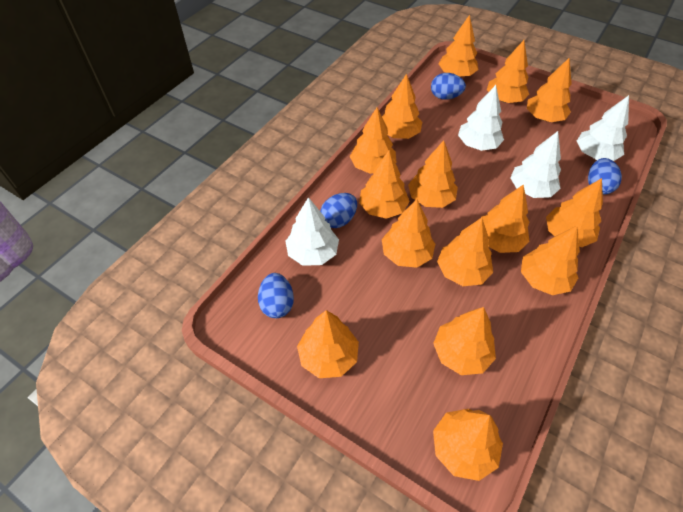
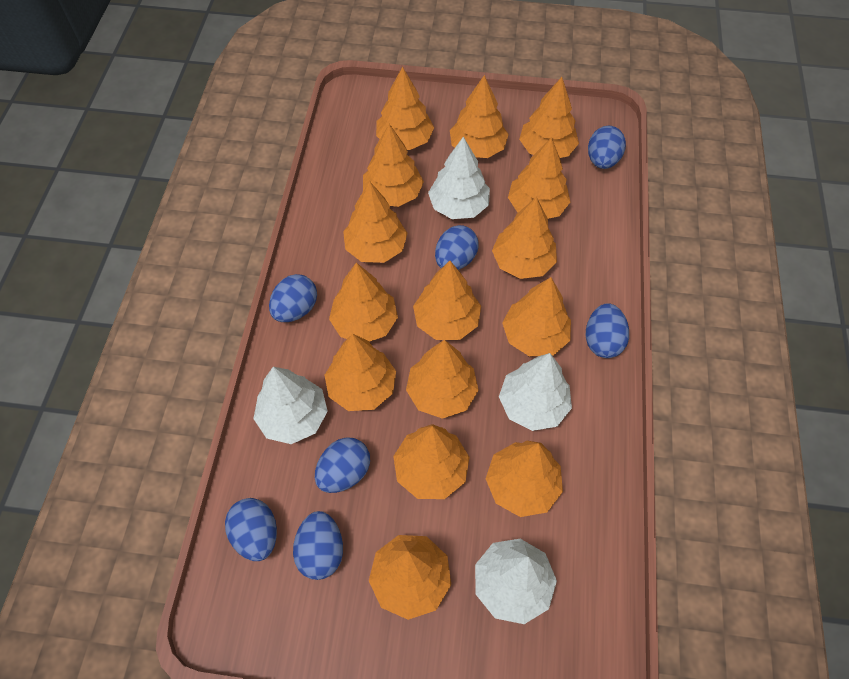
blue egg: 4 -> 7

